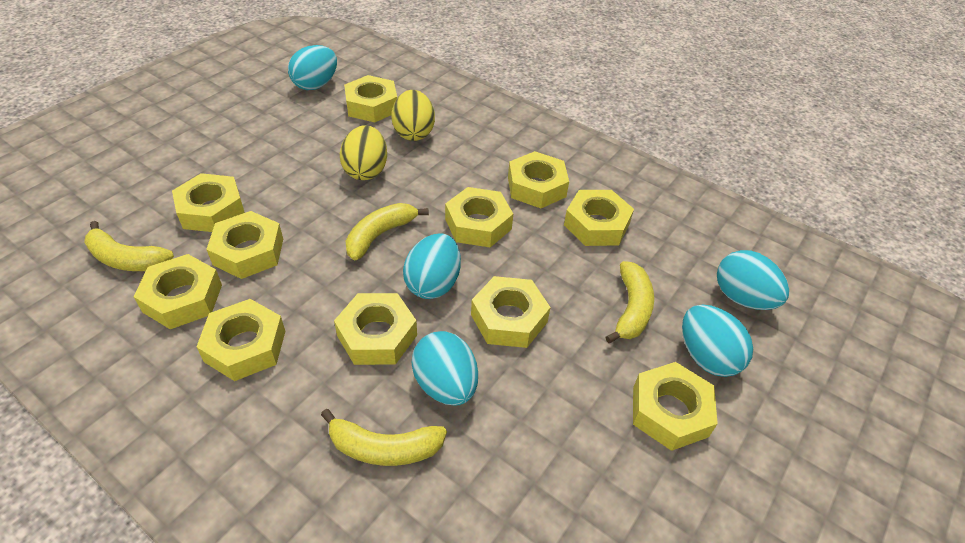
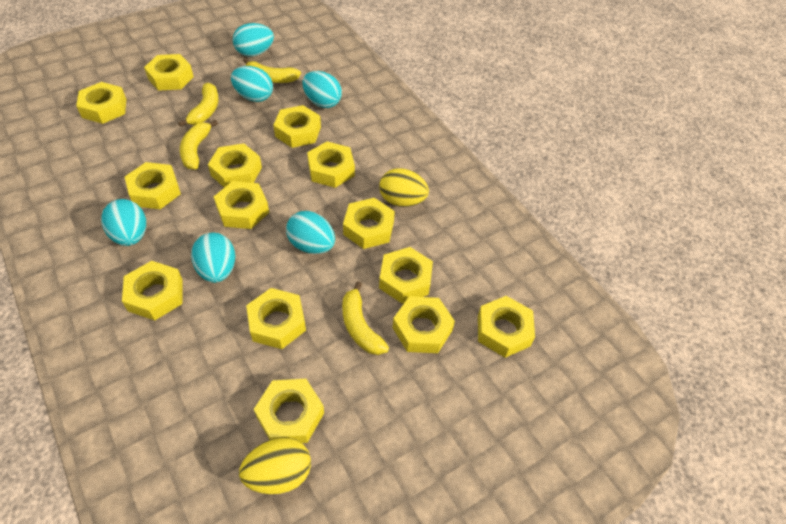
turquoise egg: 5 -> 6
yellow nut: 11 -> 14

